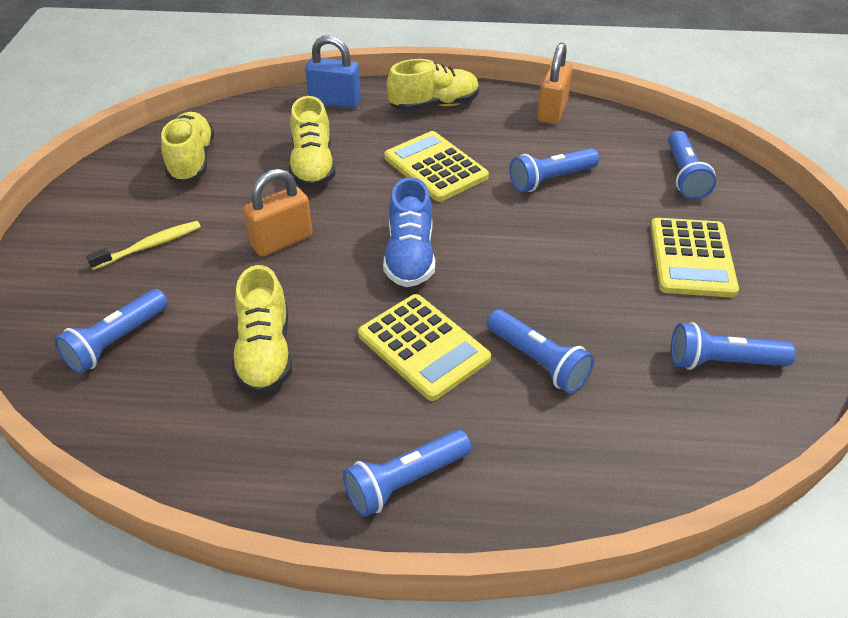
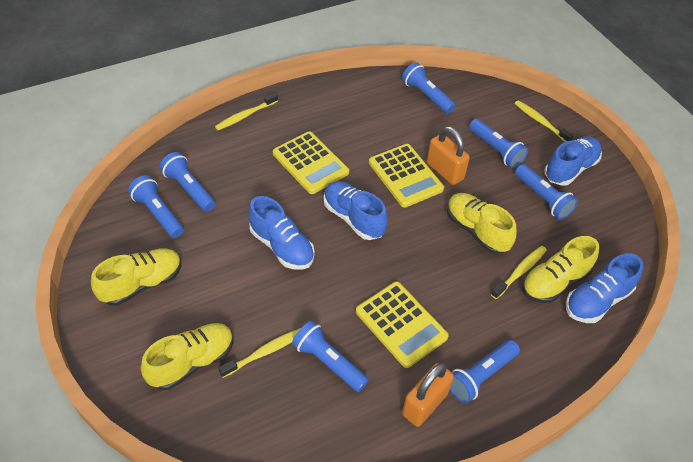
blue flashlight: 6 -> 7
blue padlock: 1 -> 0
blue shoe: 1 -> 4
yellow toothbrush: 1 -> 4

